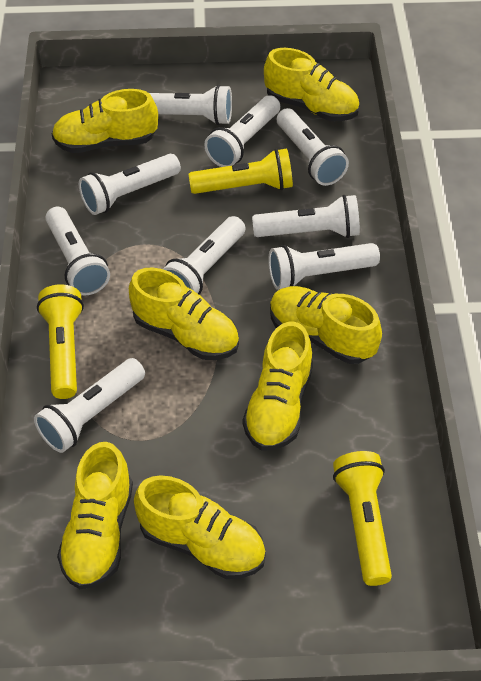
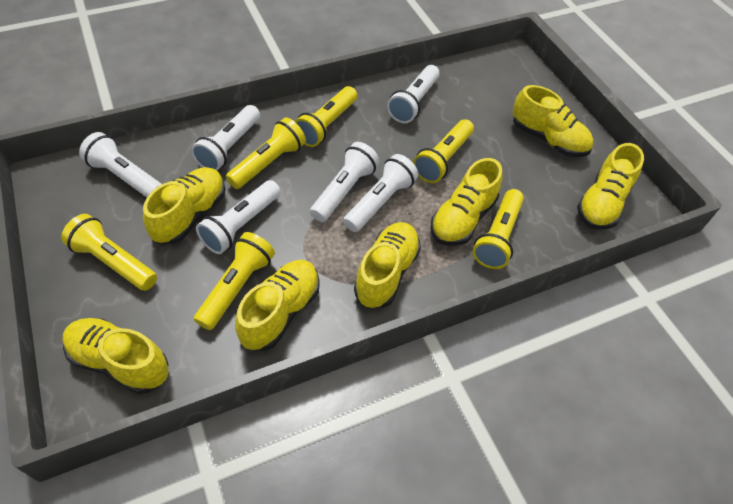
white flashlight: 9 -> 6
yellow flashlight: 3 -> 6

